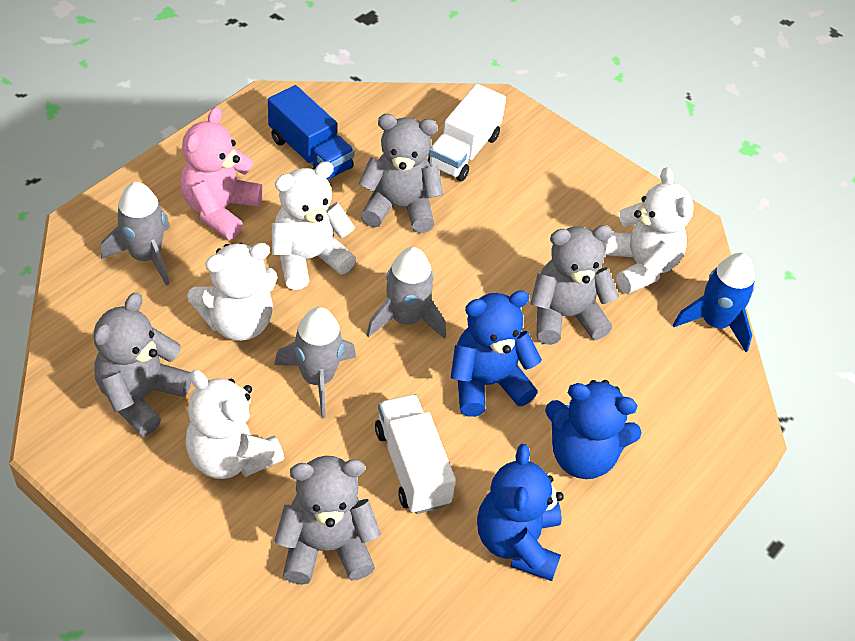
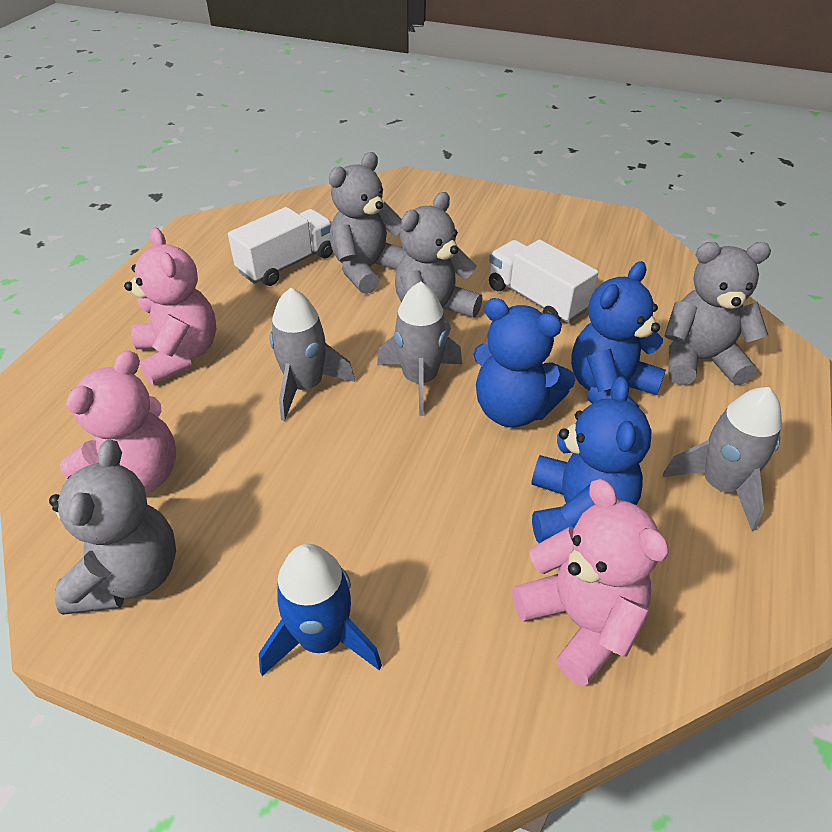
blue truck: 1 -> 0
pink teddy bear: 1 -> 3
white teddy bear: 4 -> 0

